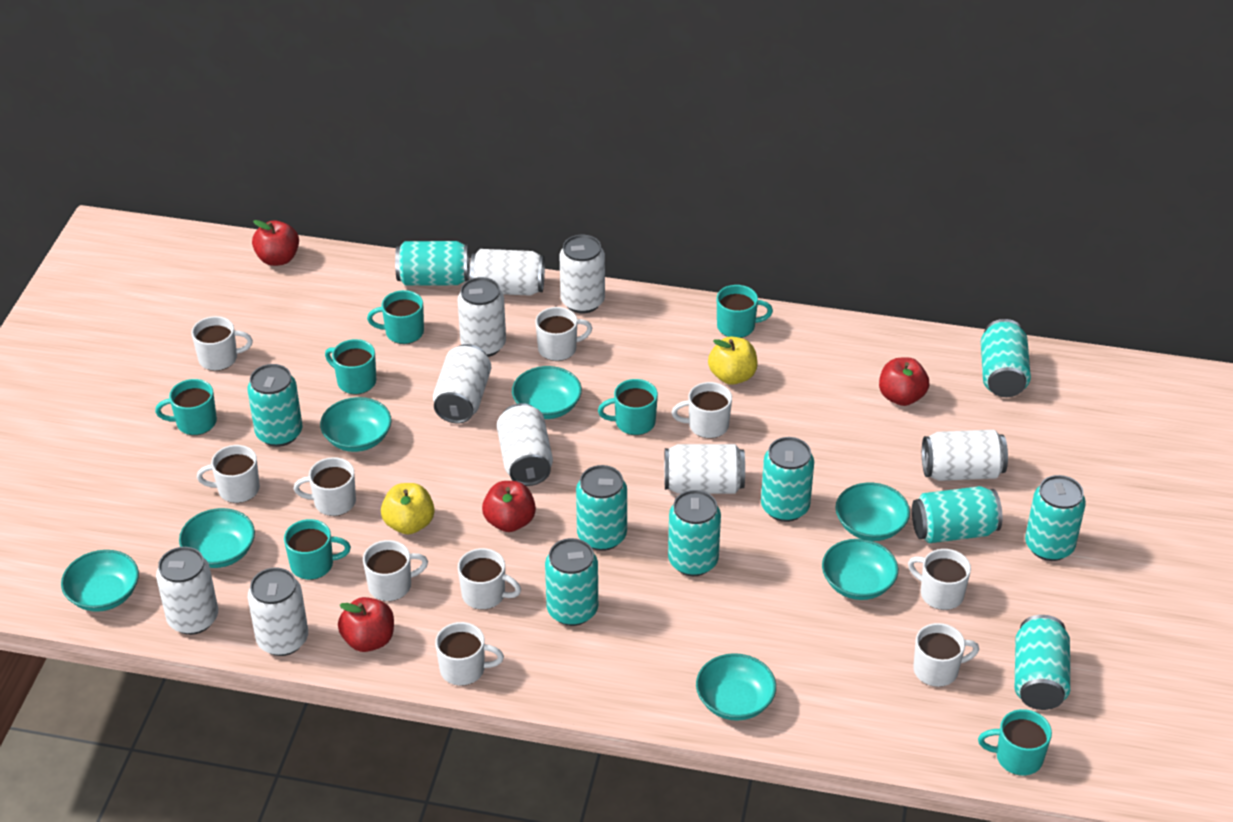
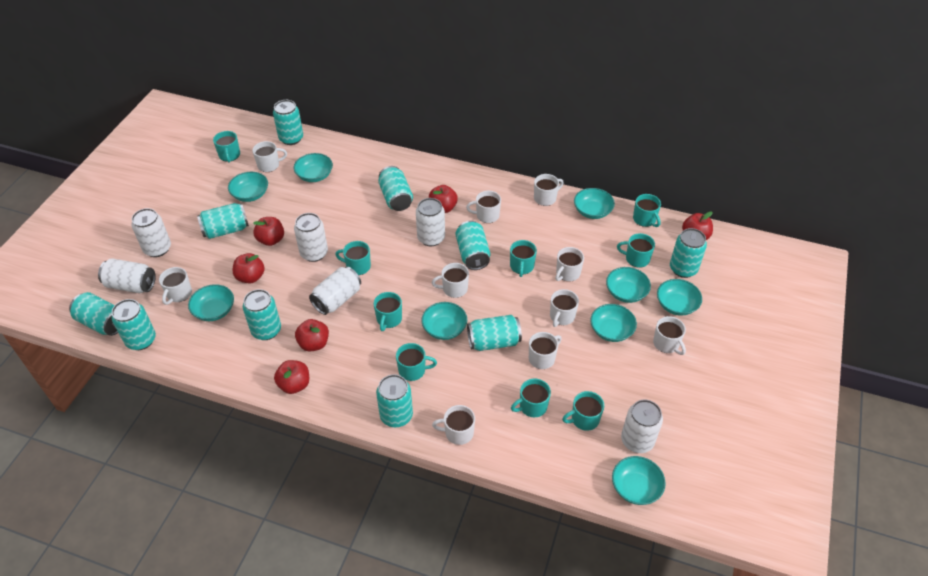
red apple: 4 -> 6
turquoise bowl: 7 -> 9
turquoise mug: 7 -> 9
white can: 9 -> 6
yellow apple: 2 -> 0

